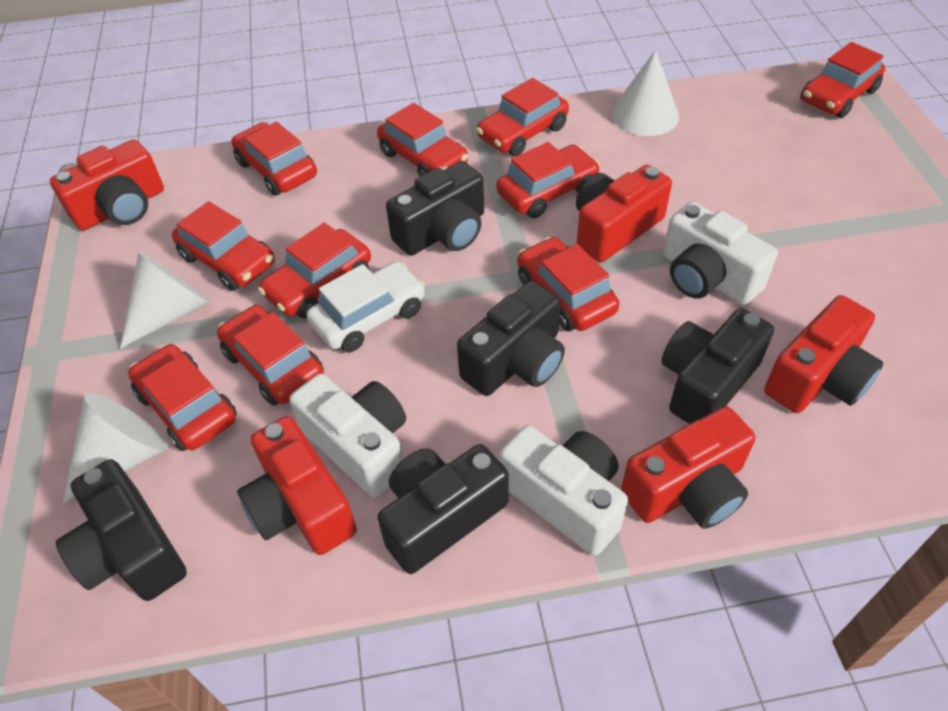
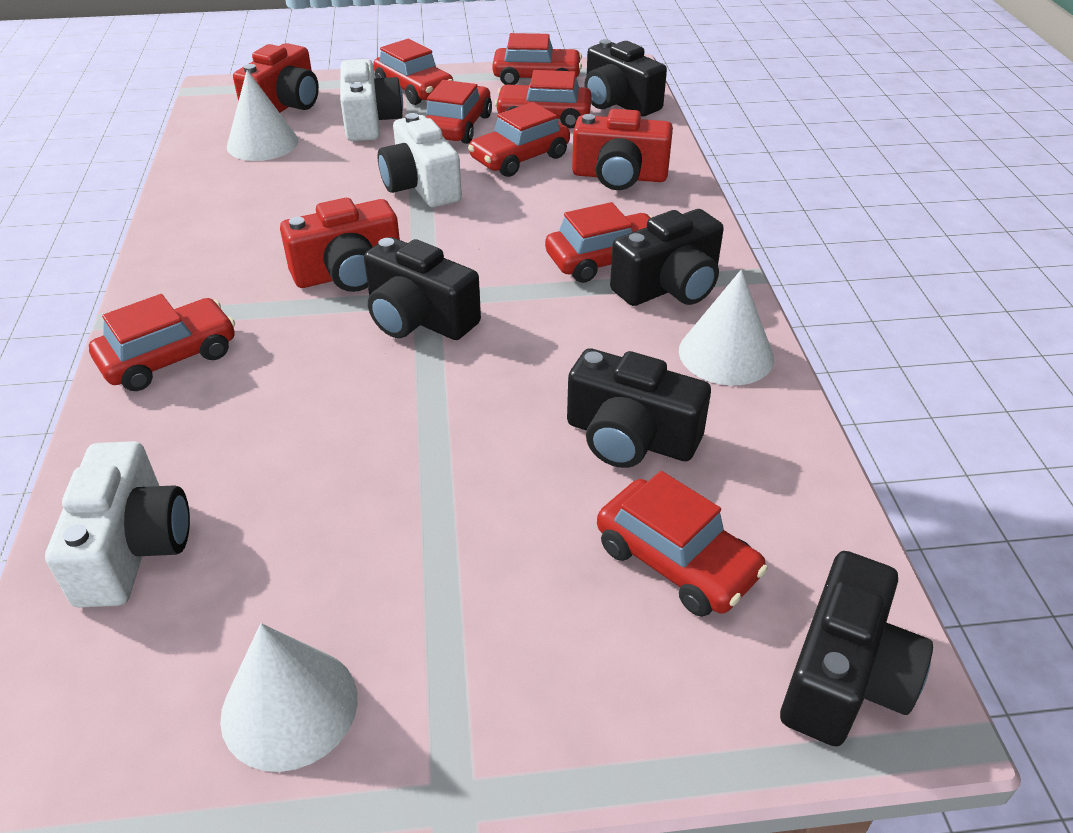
red camera: 5 -> 3
red car: 10 -> 8
white car: 1 -> 0

